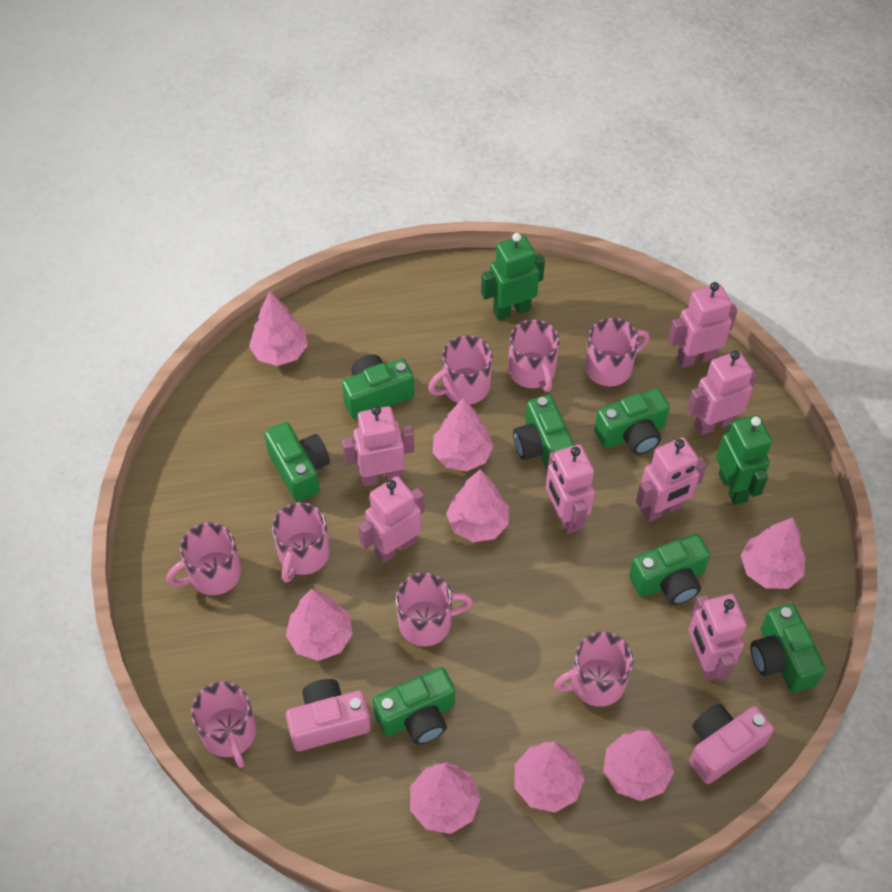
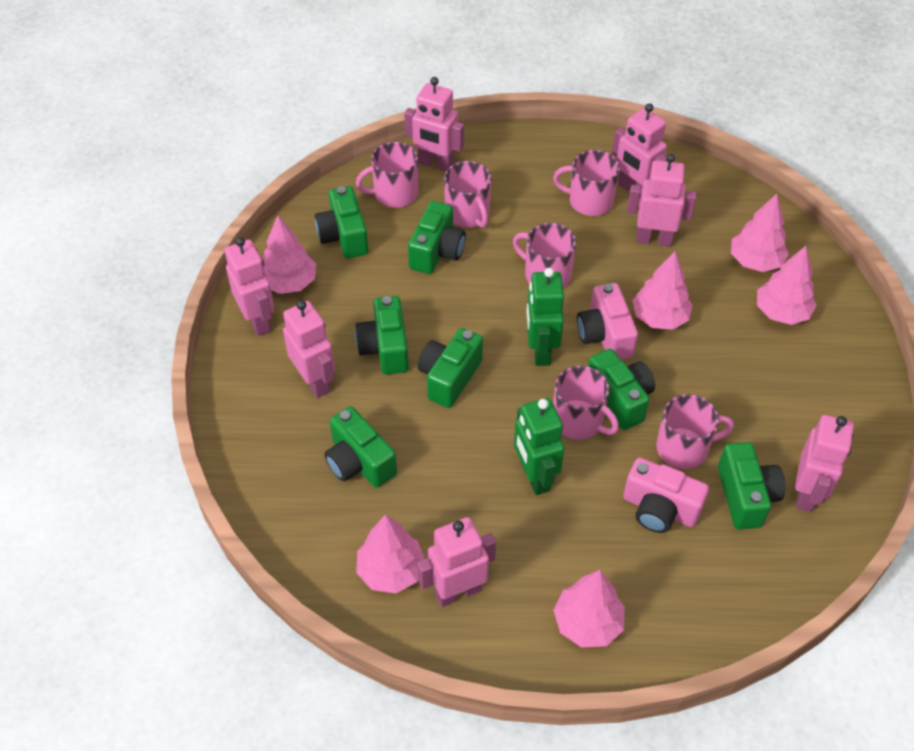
pink mug: 8 -> 6
pink tree: 8 -> 6

